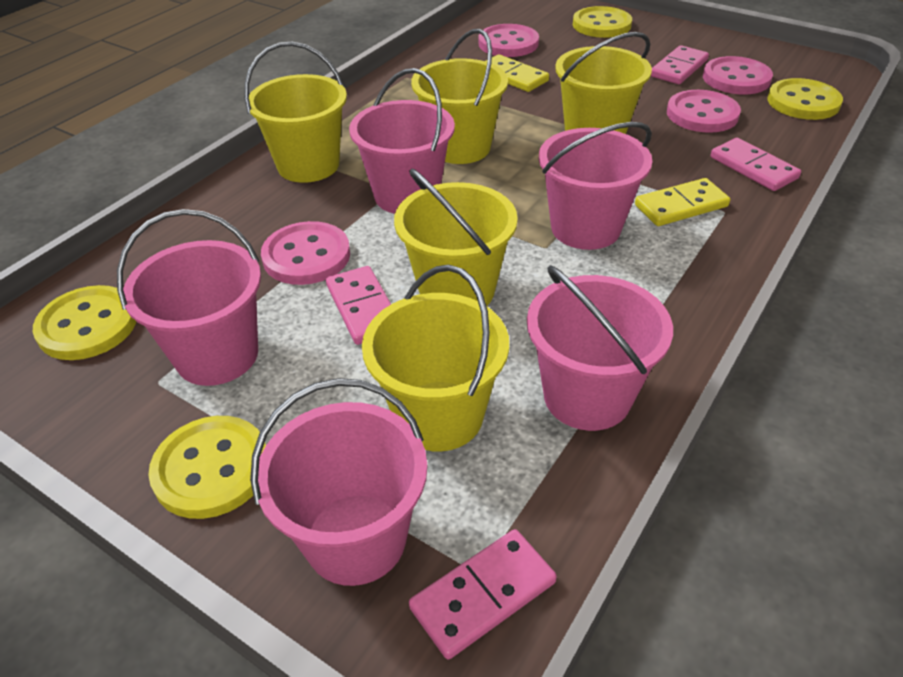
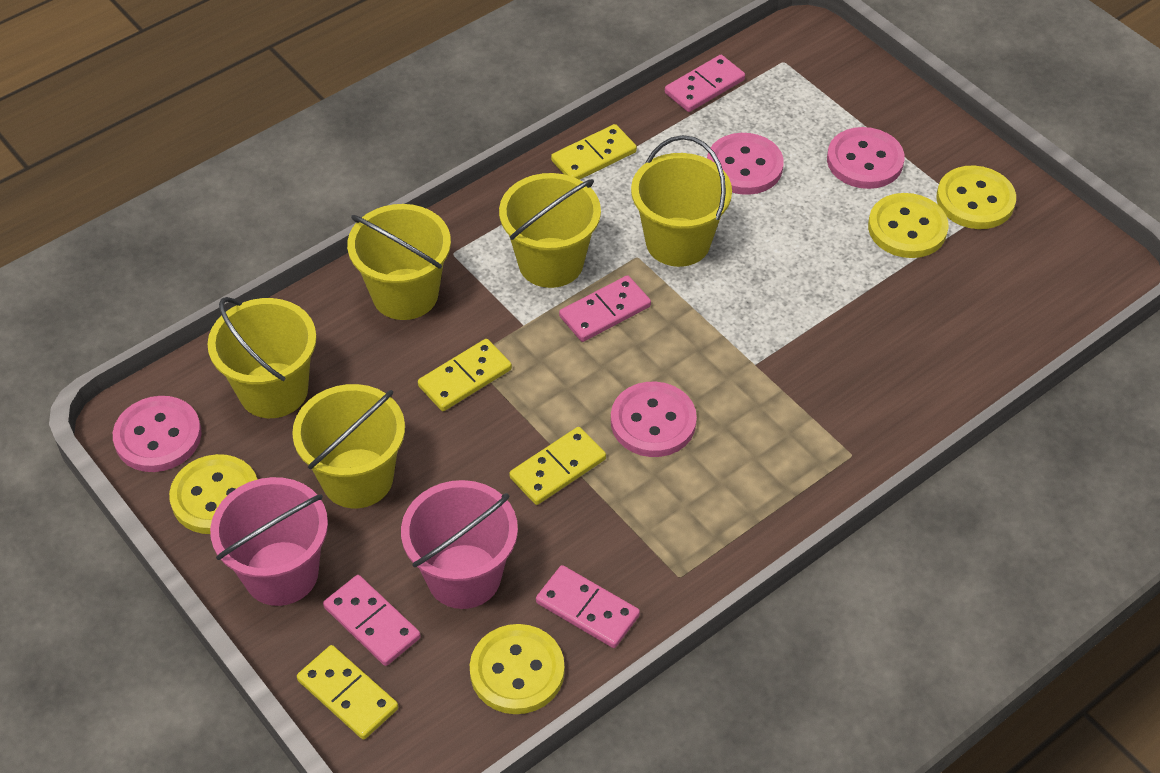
pink bucket: 5 -> 2
yellow domino: 2 -> 4

